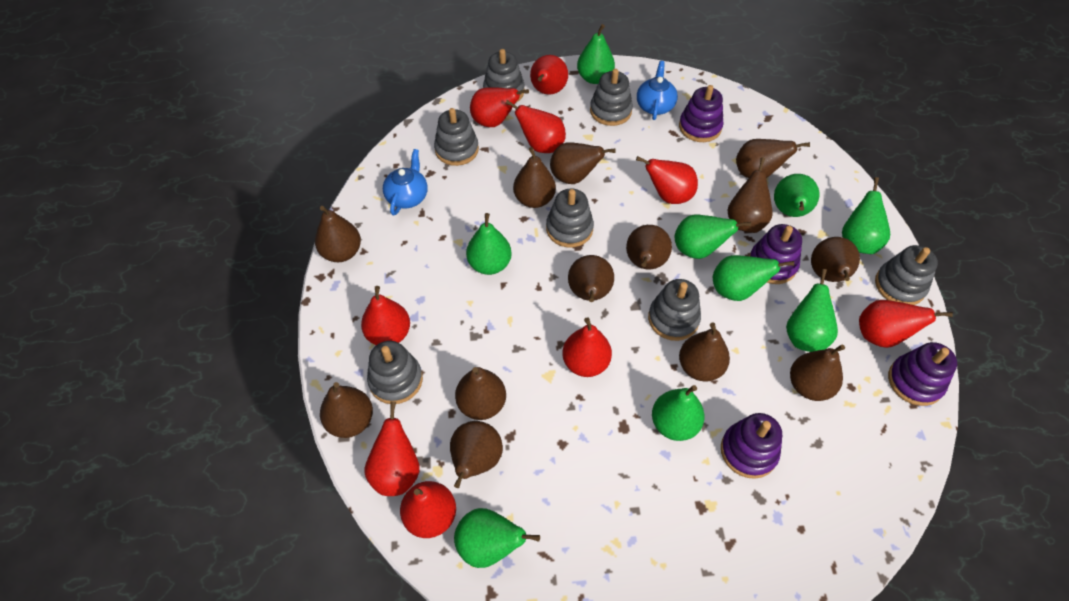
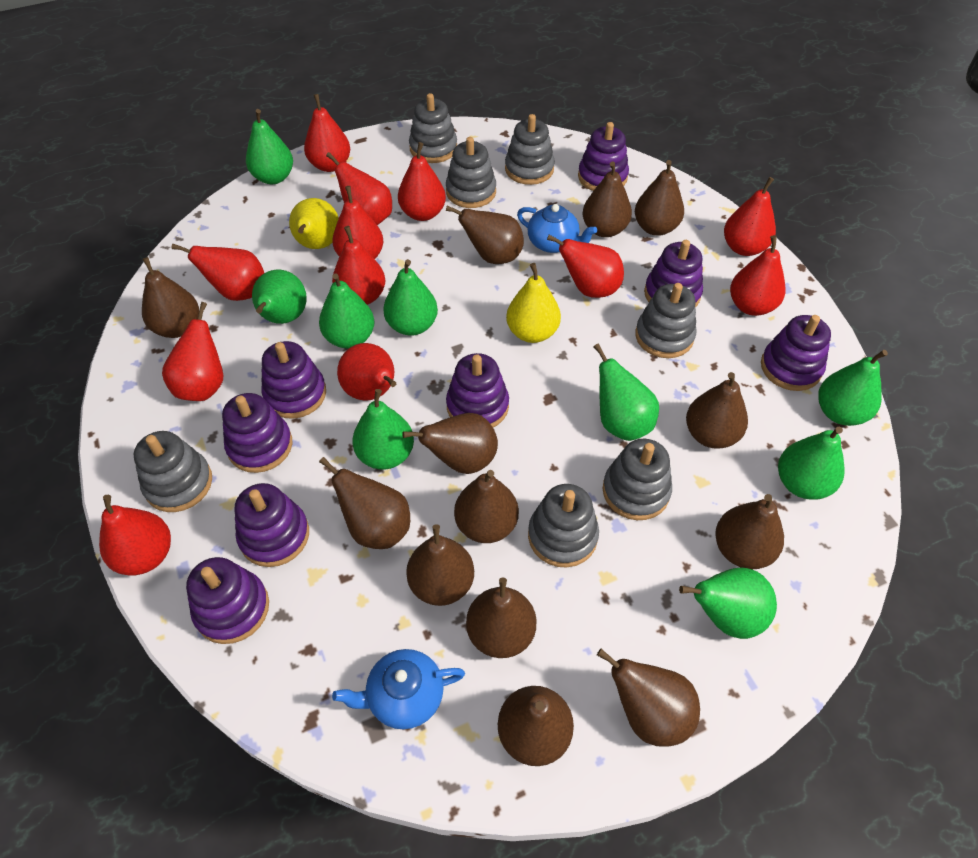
purple stacking toy: 4 -> 8
red pear: 9 -> 12
yellow pear: 0 -> 2

